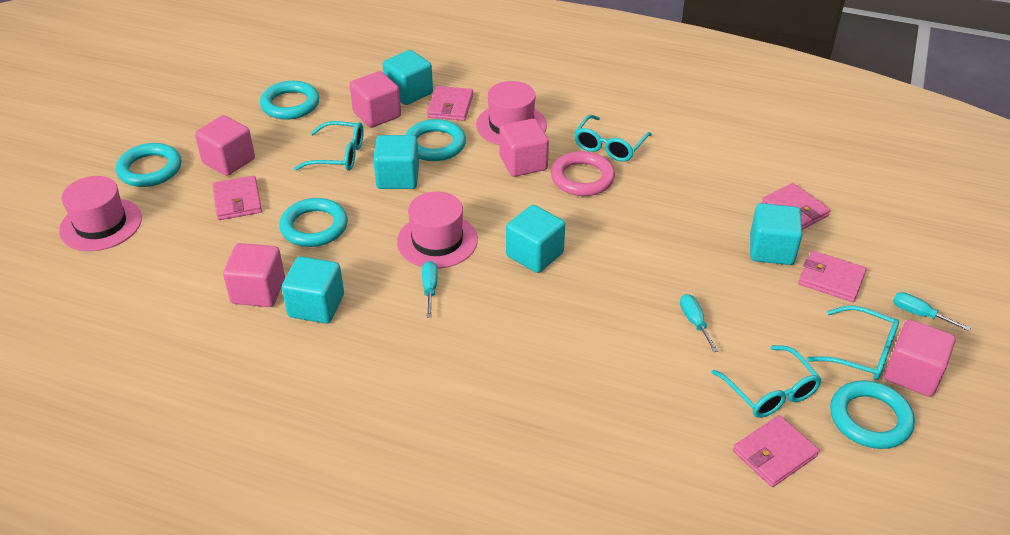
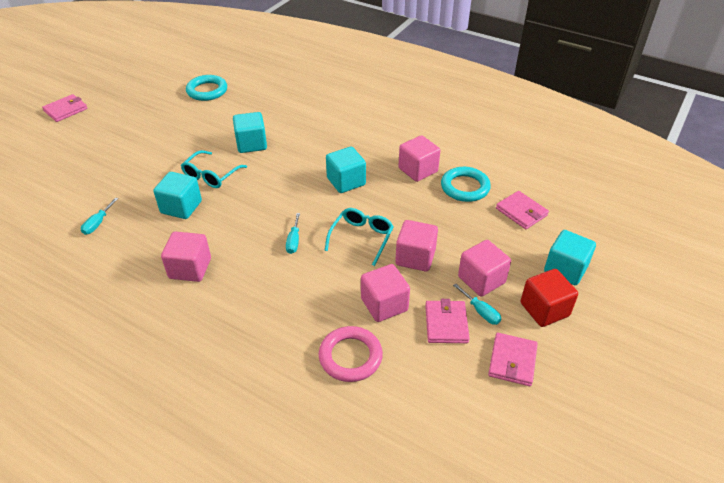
pink hat: 3 -> 0
pink wallet: 5 -> 4
red cube: 0 -> 1
turquoise cube: 5 -> 4
turquoise glasses: 4 -> 2
turquoise ring: 5 -> 2

